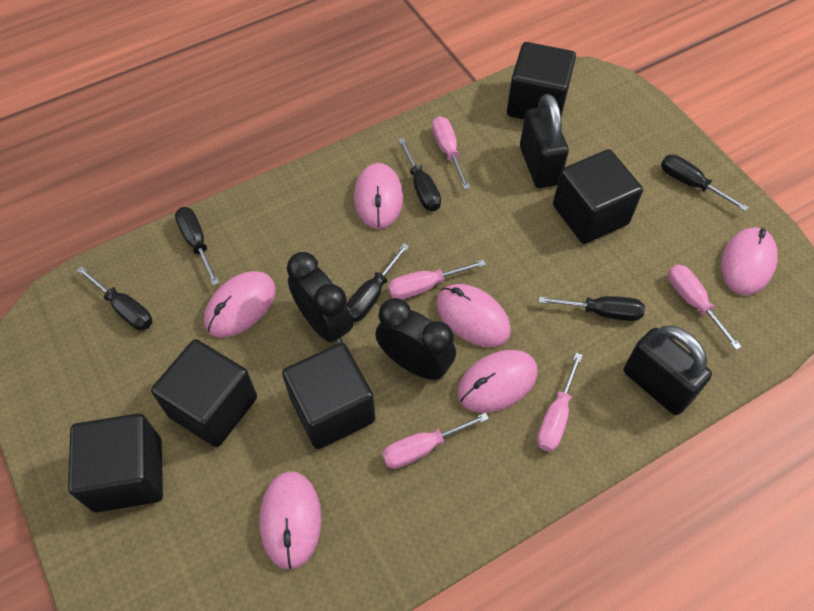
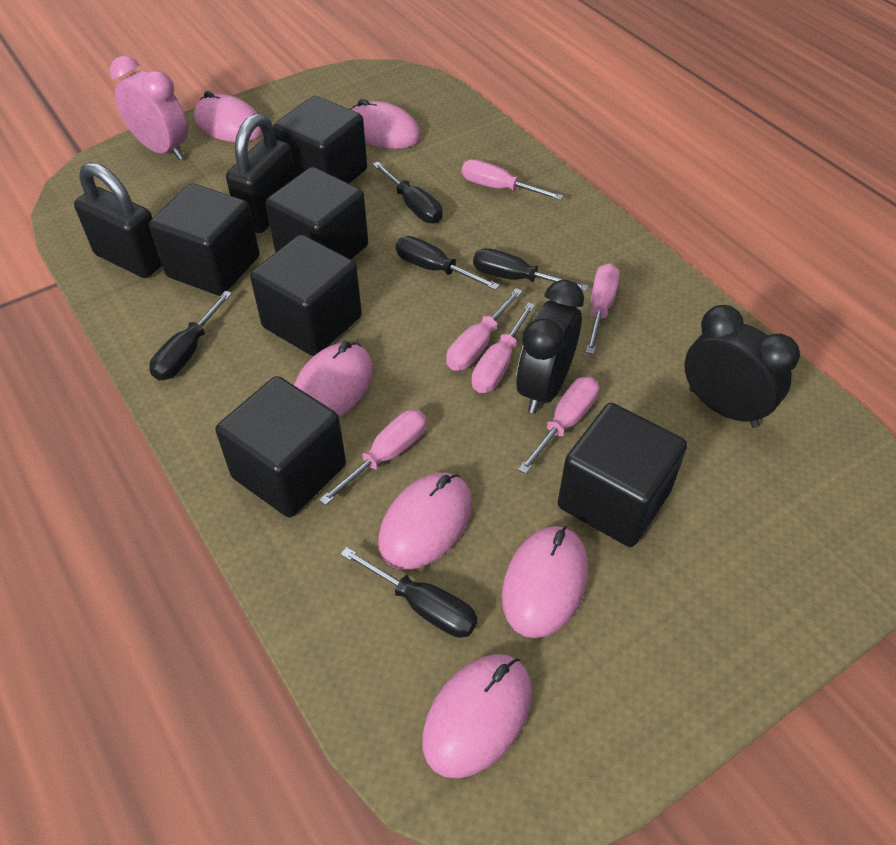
black cube: 5 -> 6
black screwdriver: 6 -> 5
pink clock: 0 -> 1
pink screwdriver: 5 -> 6

